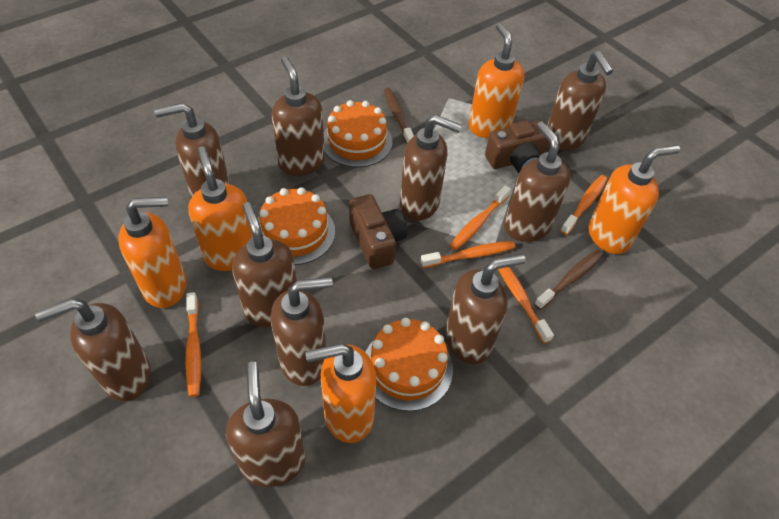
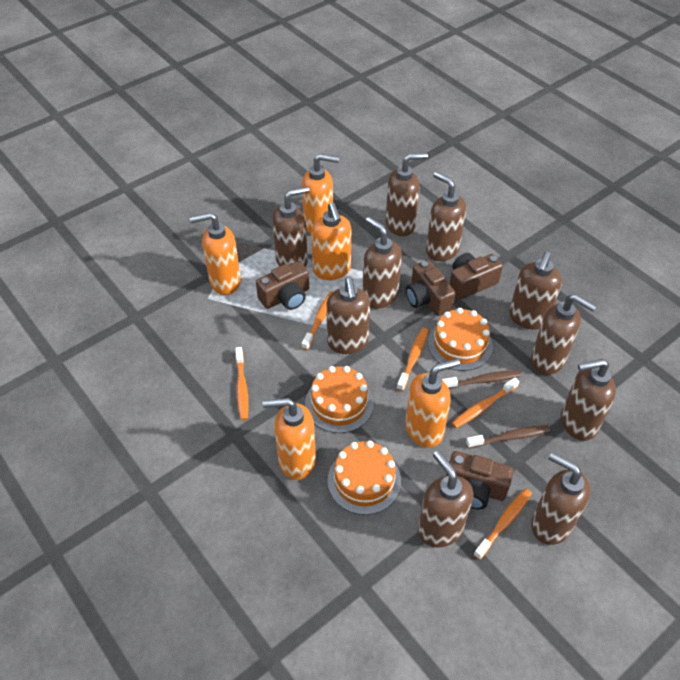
brown camera: 2 -> 4

